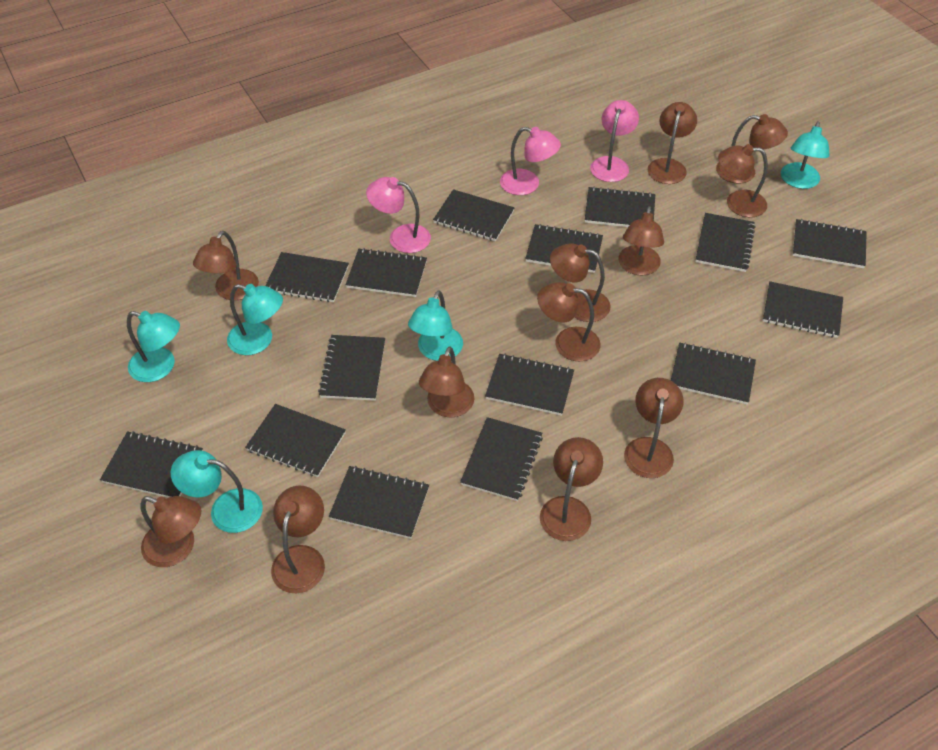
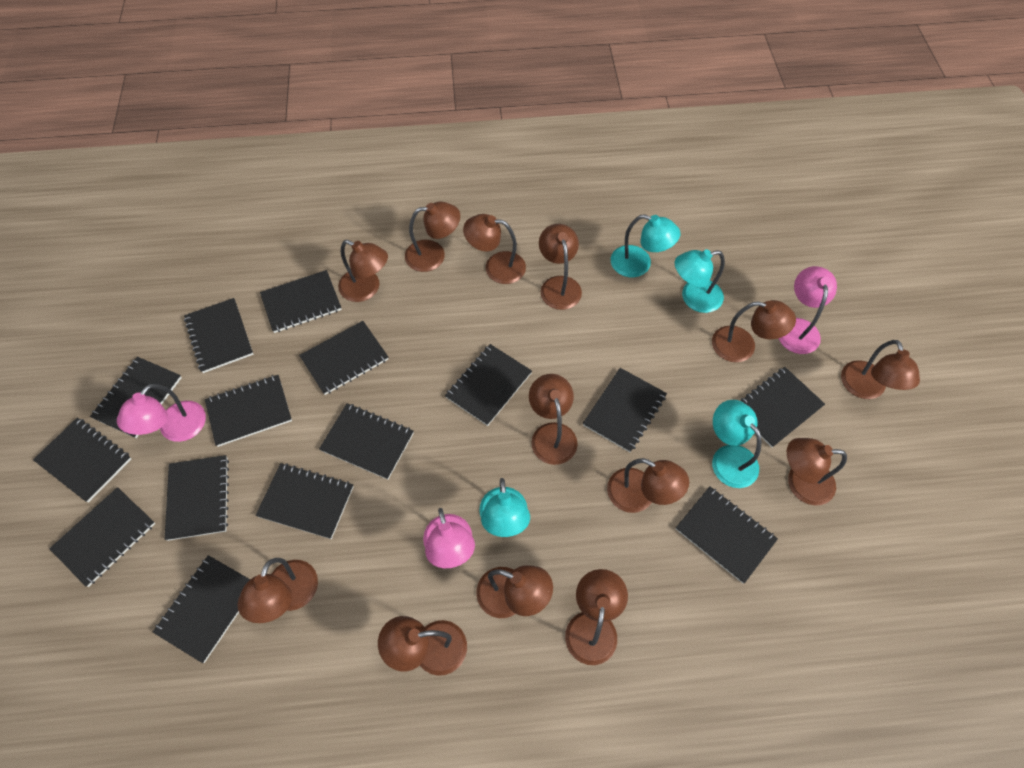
brown lamp: 12 -> 13
turquoise lamp: 5 -> 4

